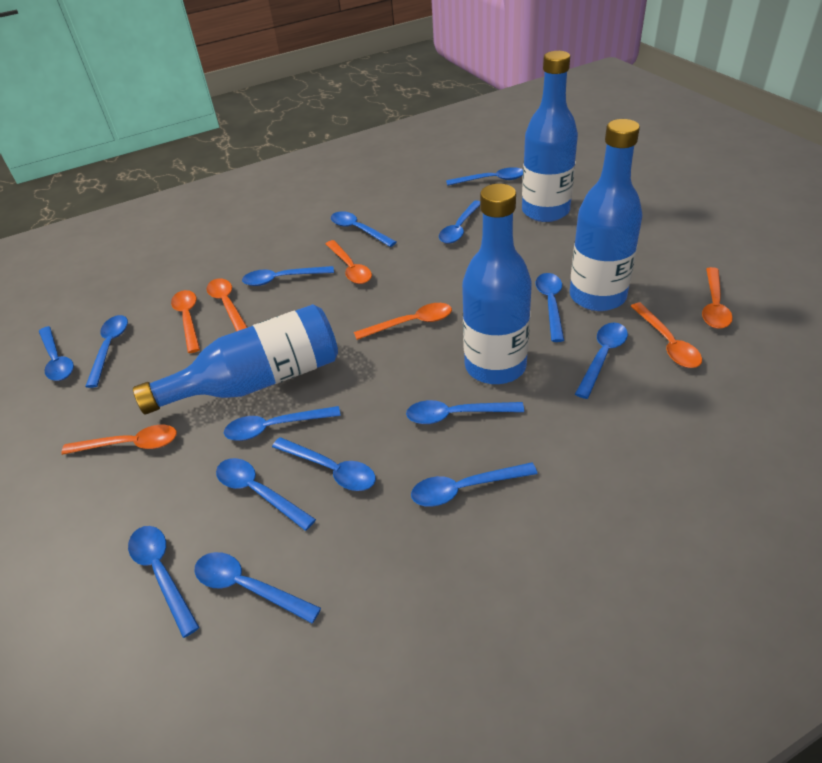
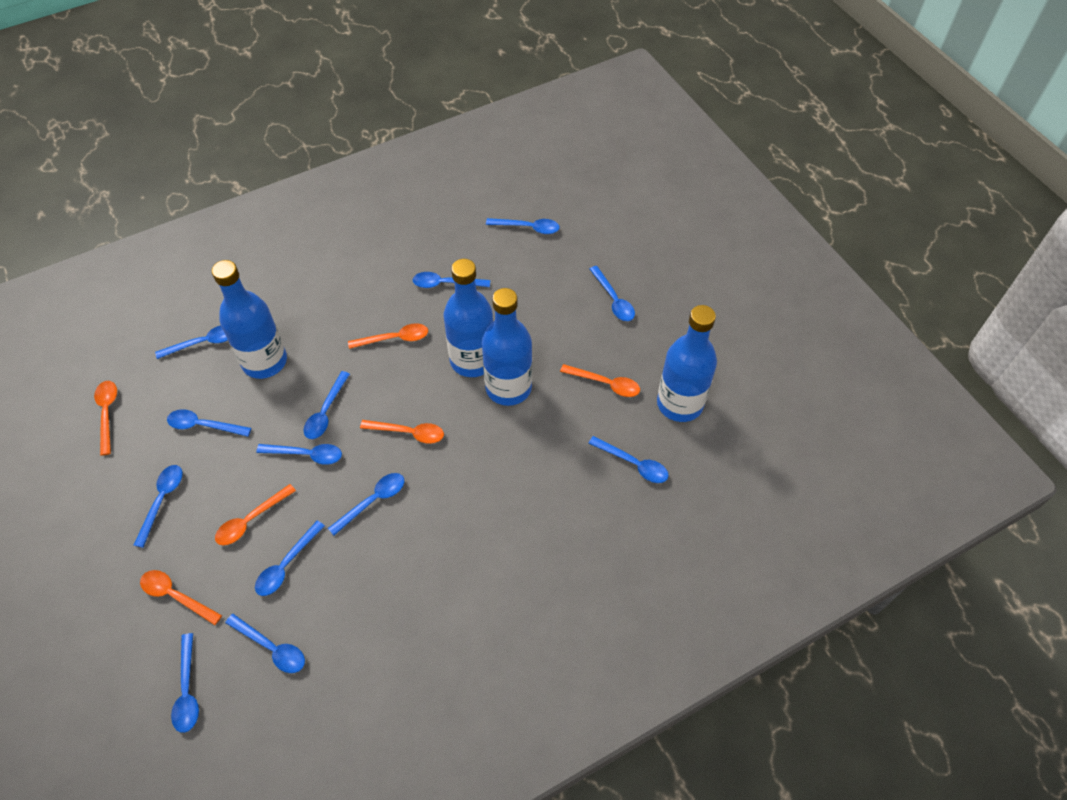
blue spoon: 15 -> 13
orange spoon: 7 -> 6

